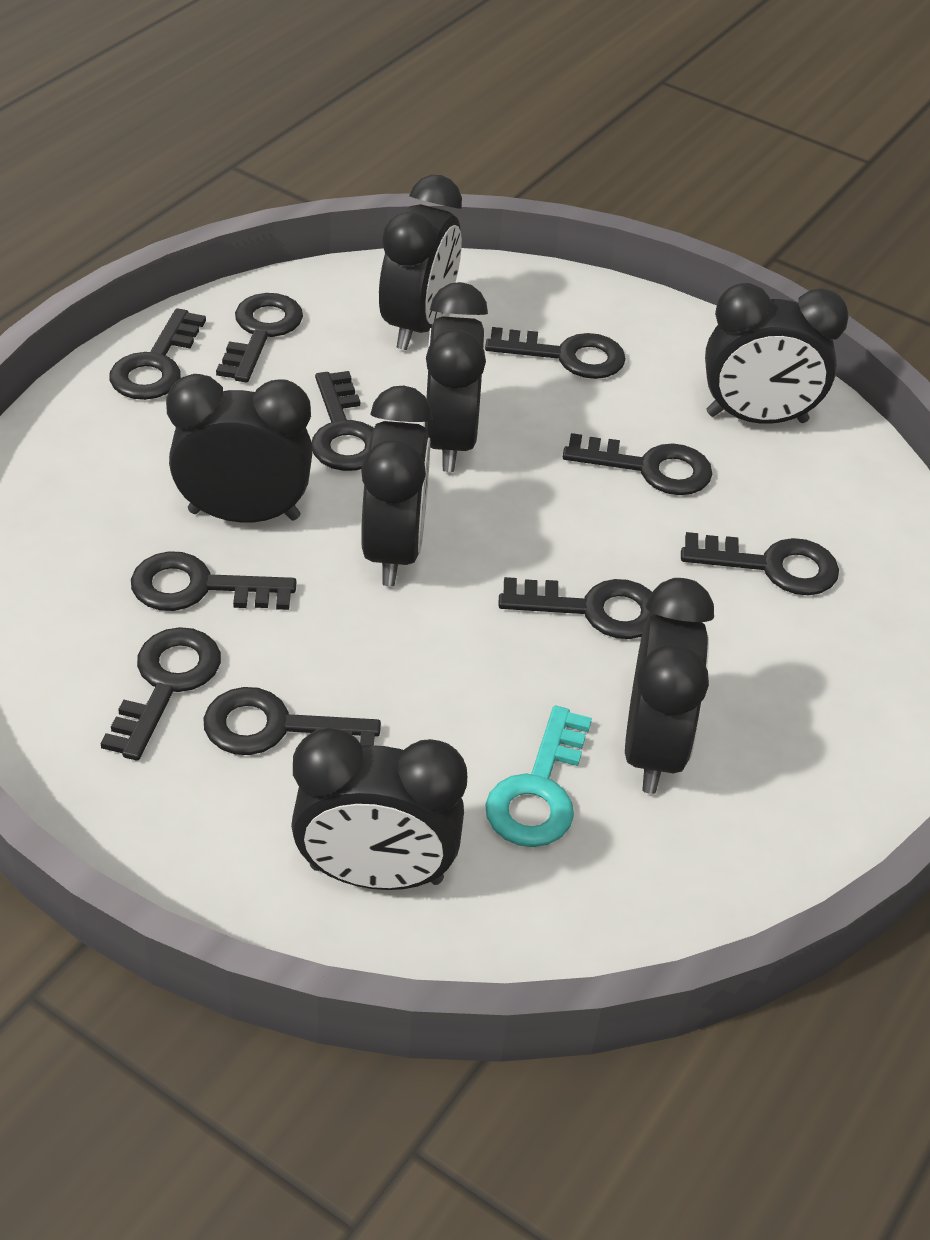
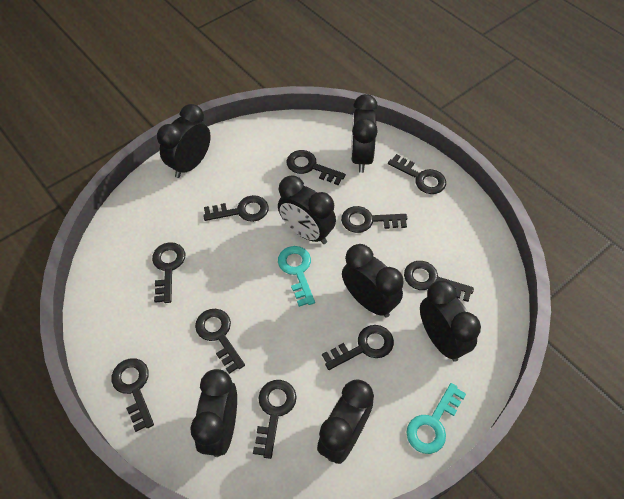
turquoise key: 1 -> 2

